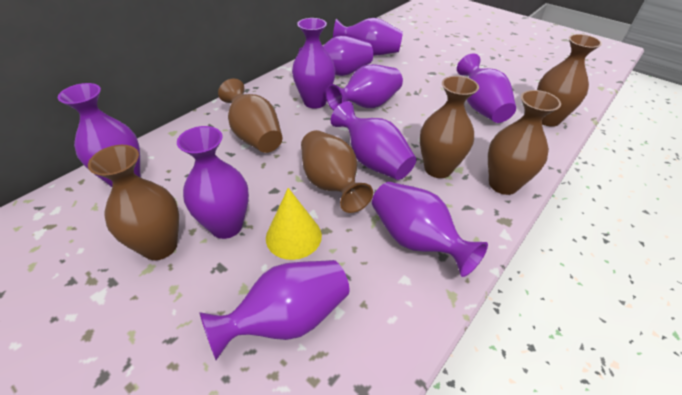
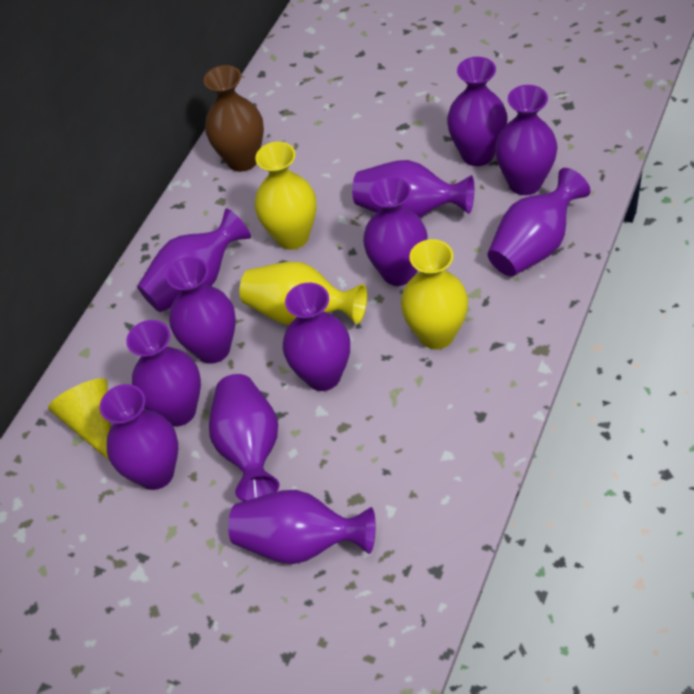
brown vase: 6 -> 1
purple vase: 10 -> 12
yellow vase: 0 -> 3

